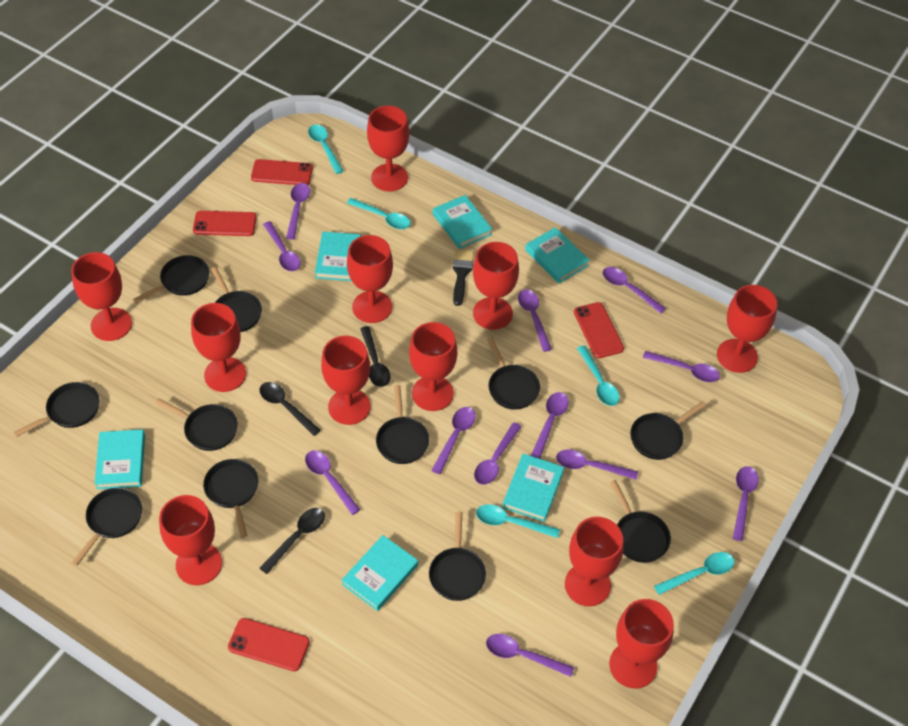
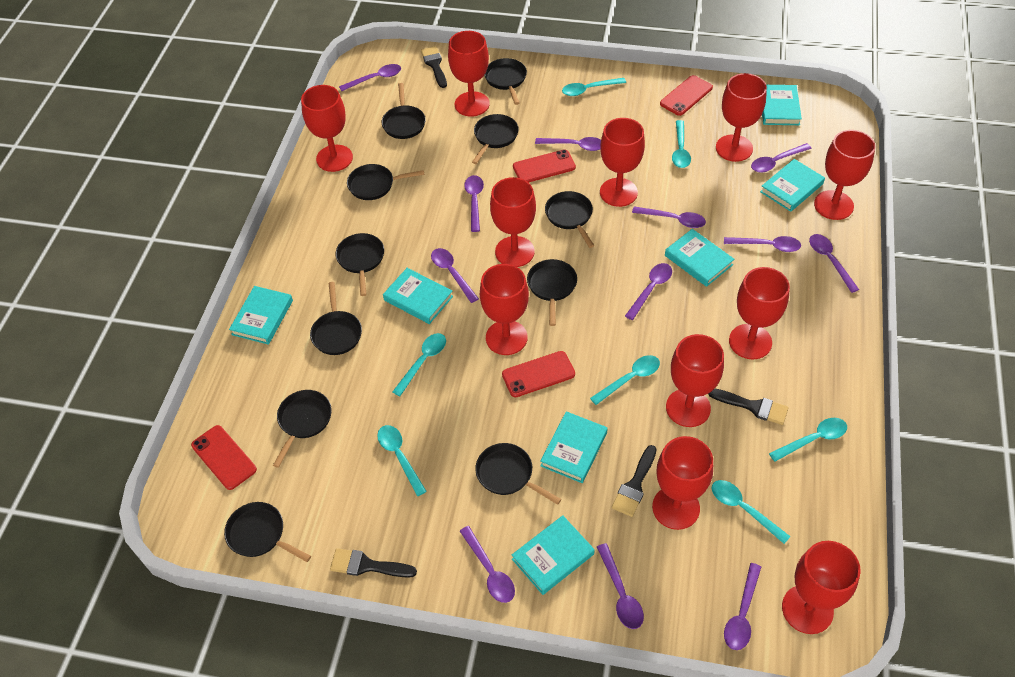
black brush: 1 -> 4
black spoon: 3 -> 0
turquoise book: 6 -> 7
turquoise spoon: 5 -> 7

